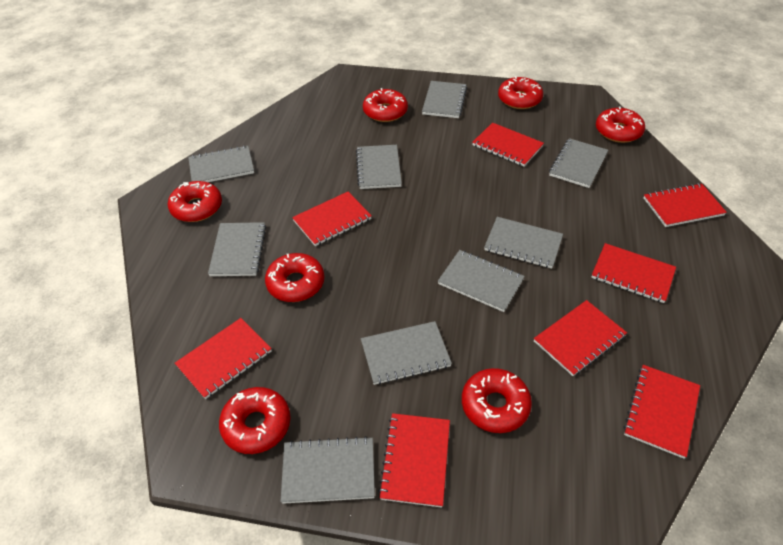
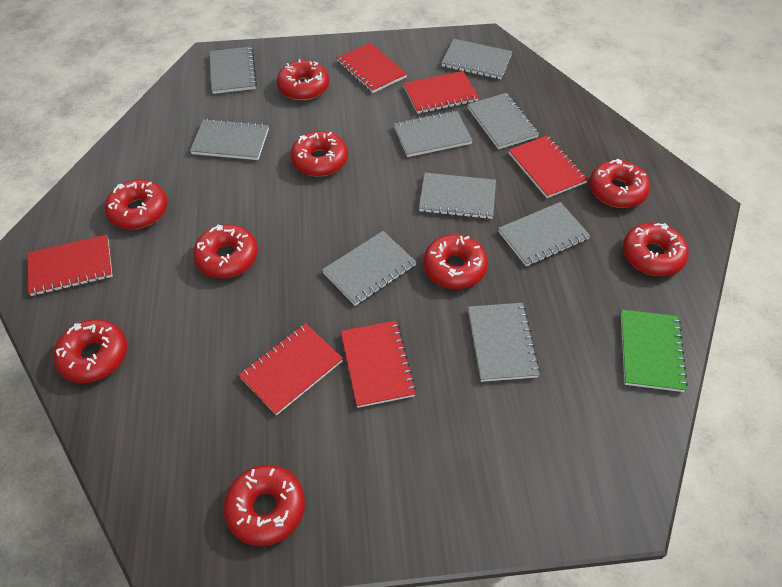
green notebook: 0 -> 1
red donut: 7 -> 9
red notebook: 8 -> 6

